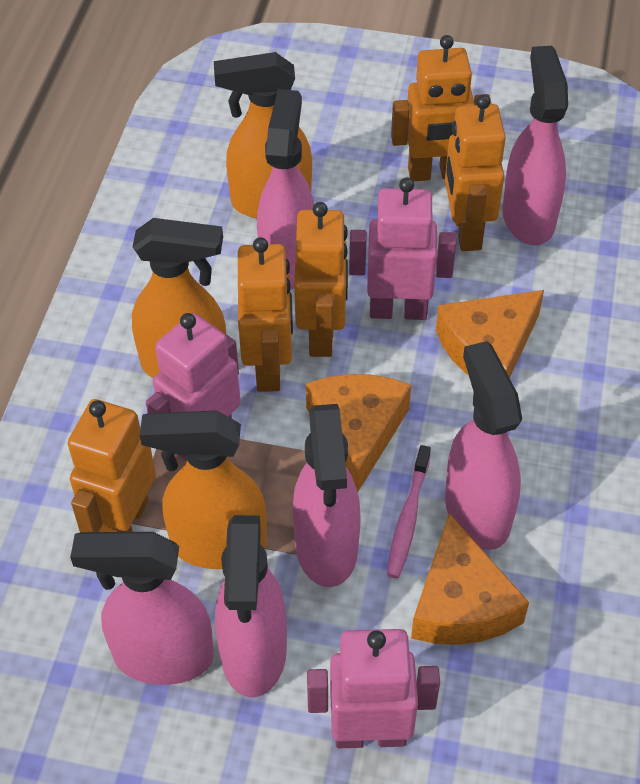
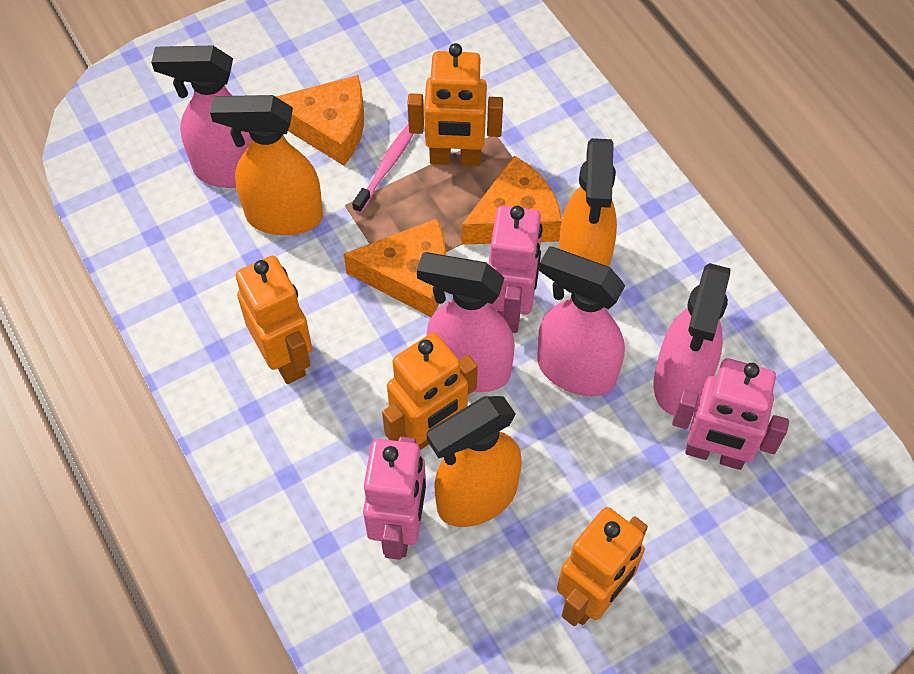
orange robot: 5 -> 4
pink spray bottle: 6 -> 4

